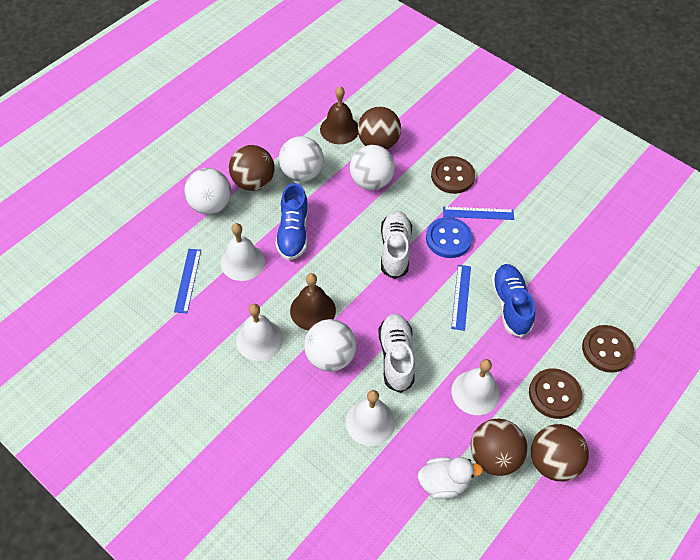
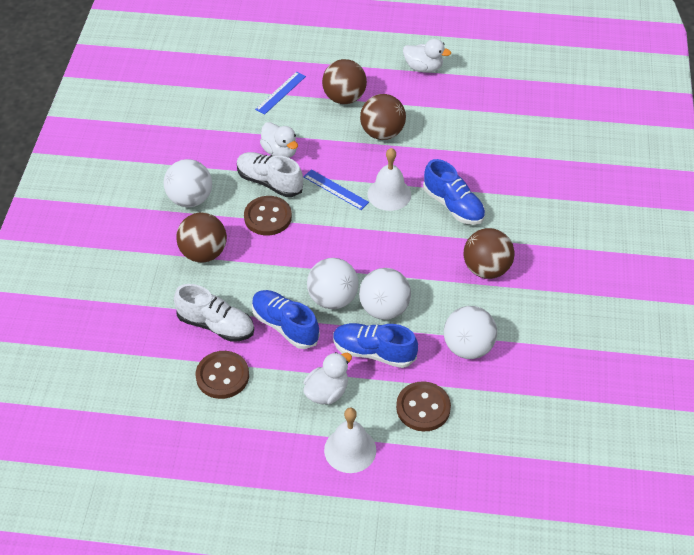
blue button: 1 -> 0
blue ruler: 3 -> 2
blue shoe: 2 -> 3
brown bell: 2 -> 0
white bell: 4 -> 2
white duck: 1 -> 3

